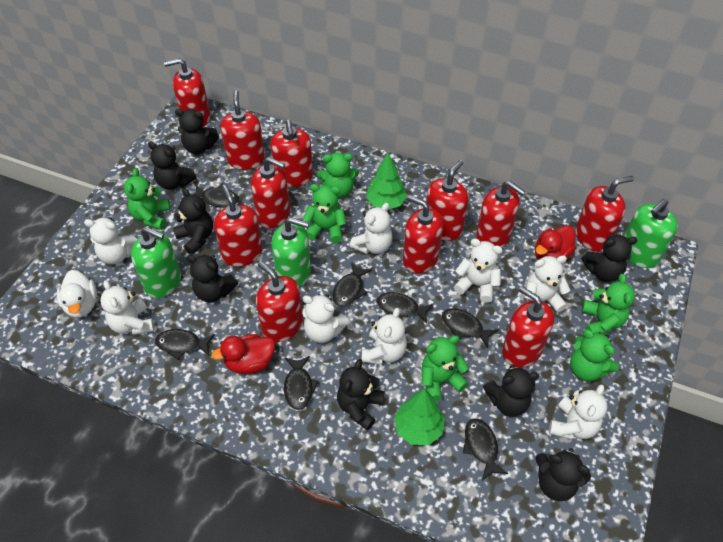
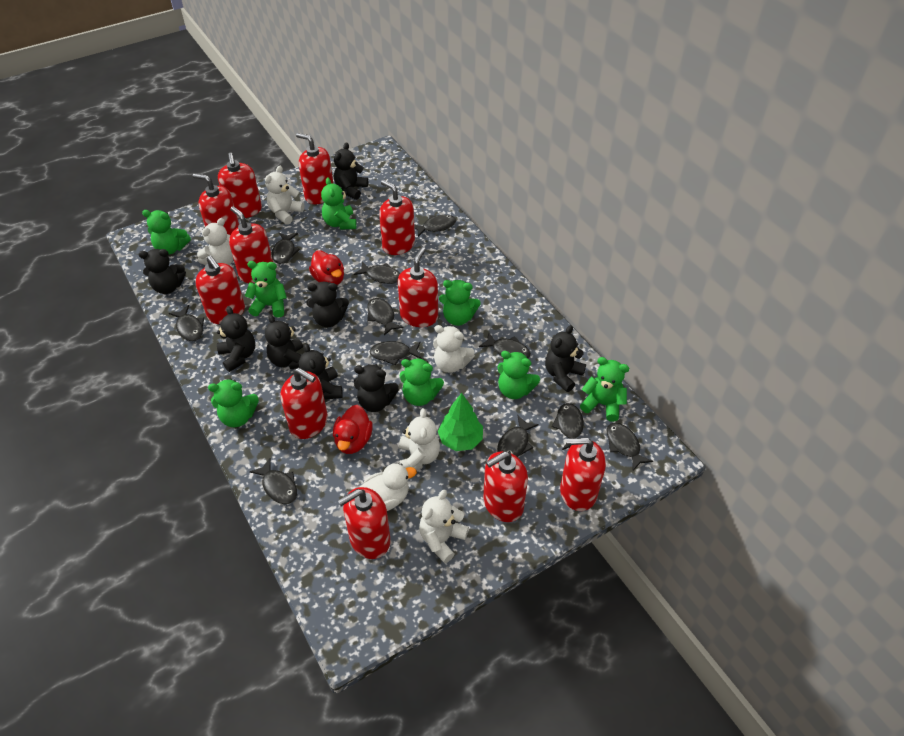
black fish: 7 -> 11
green soap dispenser: 3 -> 0
green teddy bear: 6 -> 8
green tree: 2 -> 1
white teddy bear: 8 -> 5

